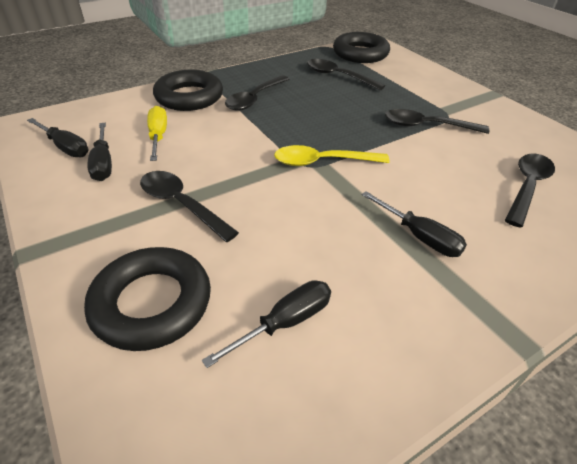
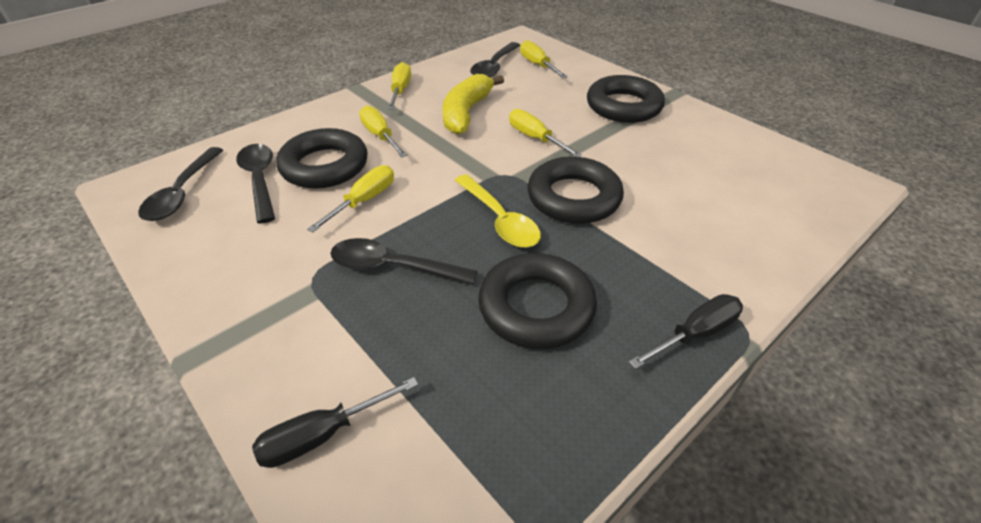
black ring: 3 -> 4
black screwdriver: 4 -> 2
black spoon: 5 -> 4
yellow banana: 0 -> 1
yellow screwdriver: 1 -> 5

